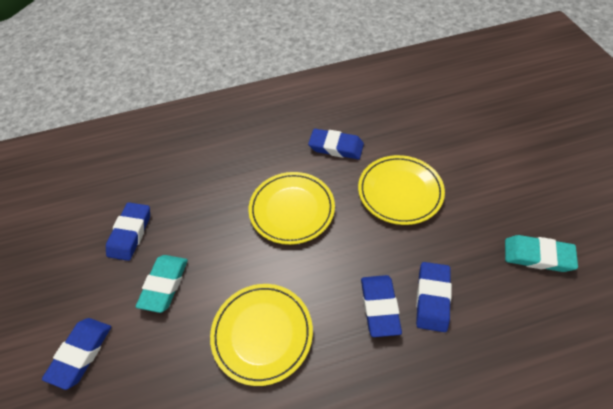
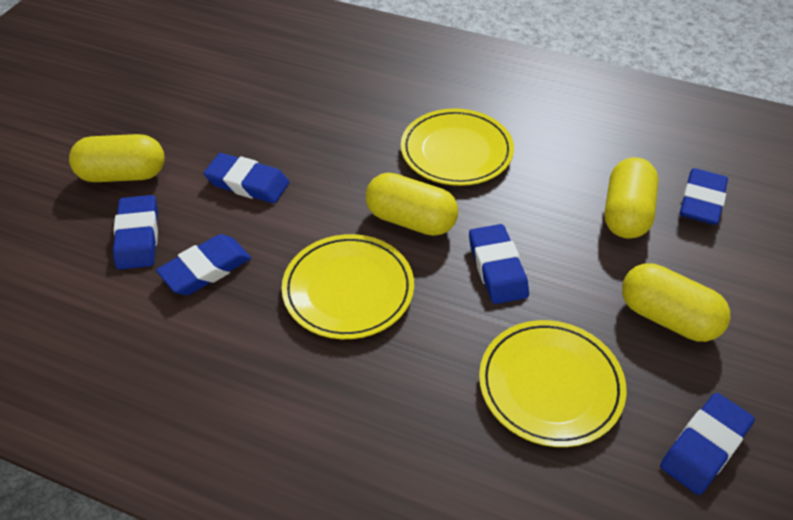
blue eraser: 5 -> 6
turquoise eraser: 2 -> 0
yellow capsule: 0 -> 4

